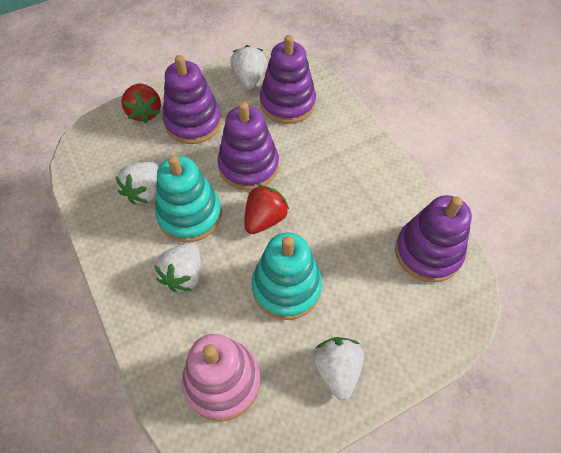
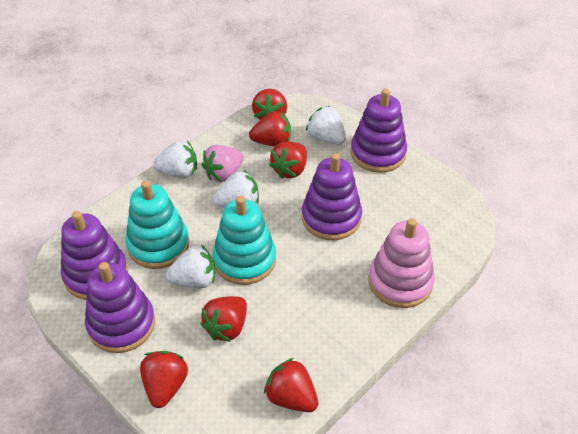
pink strawberry: 0 -> 1
red strawberry: 2 -> 6

